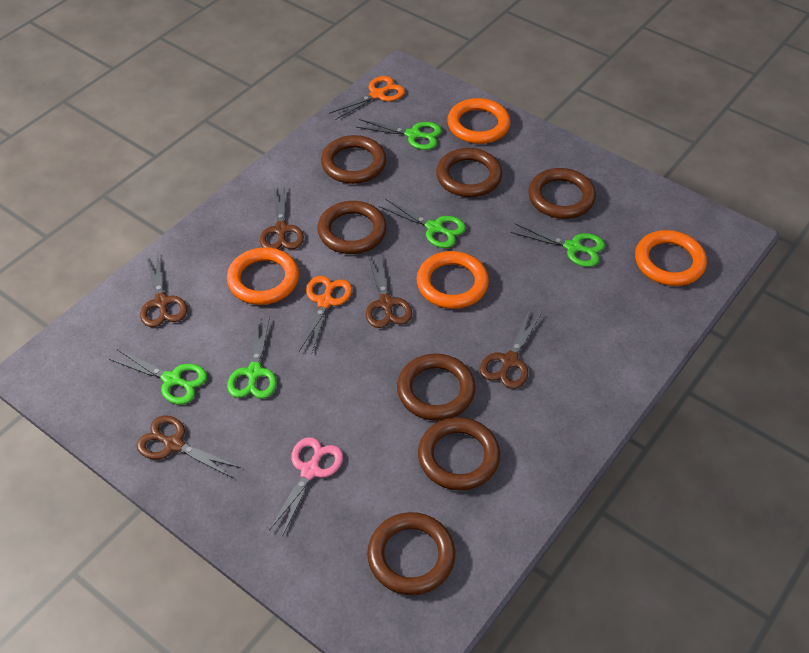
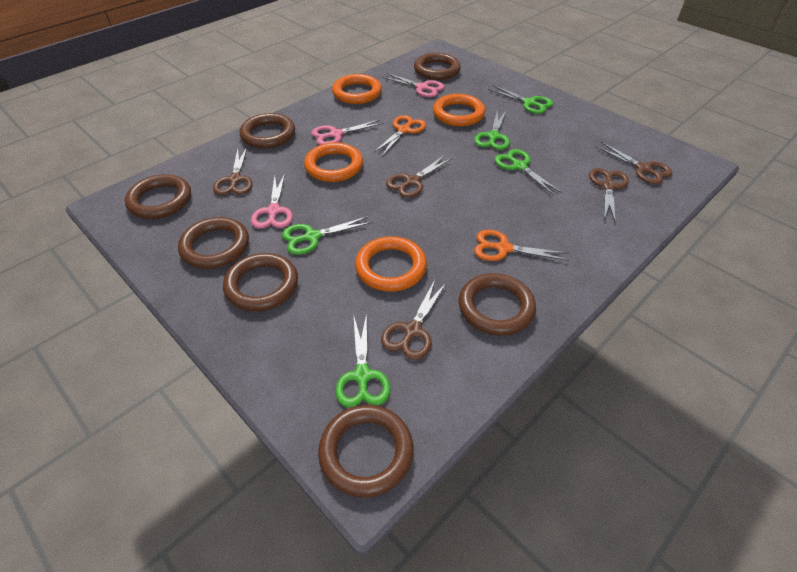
pink scissors: 1 -> 3

